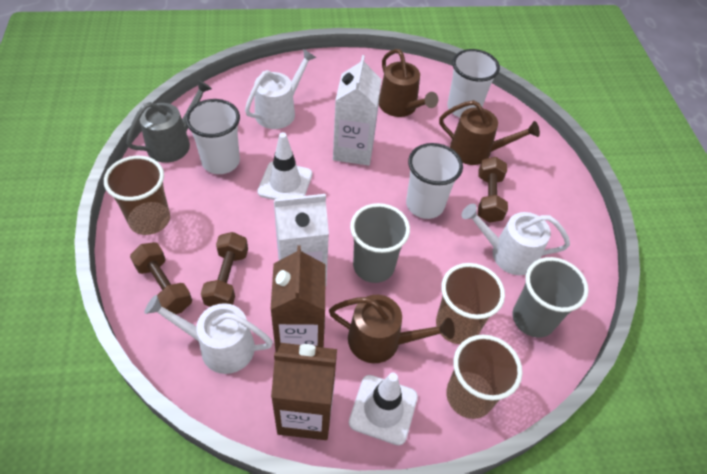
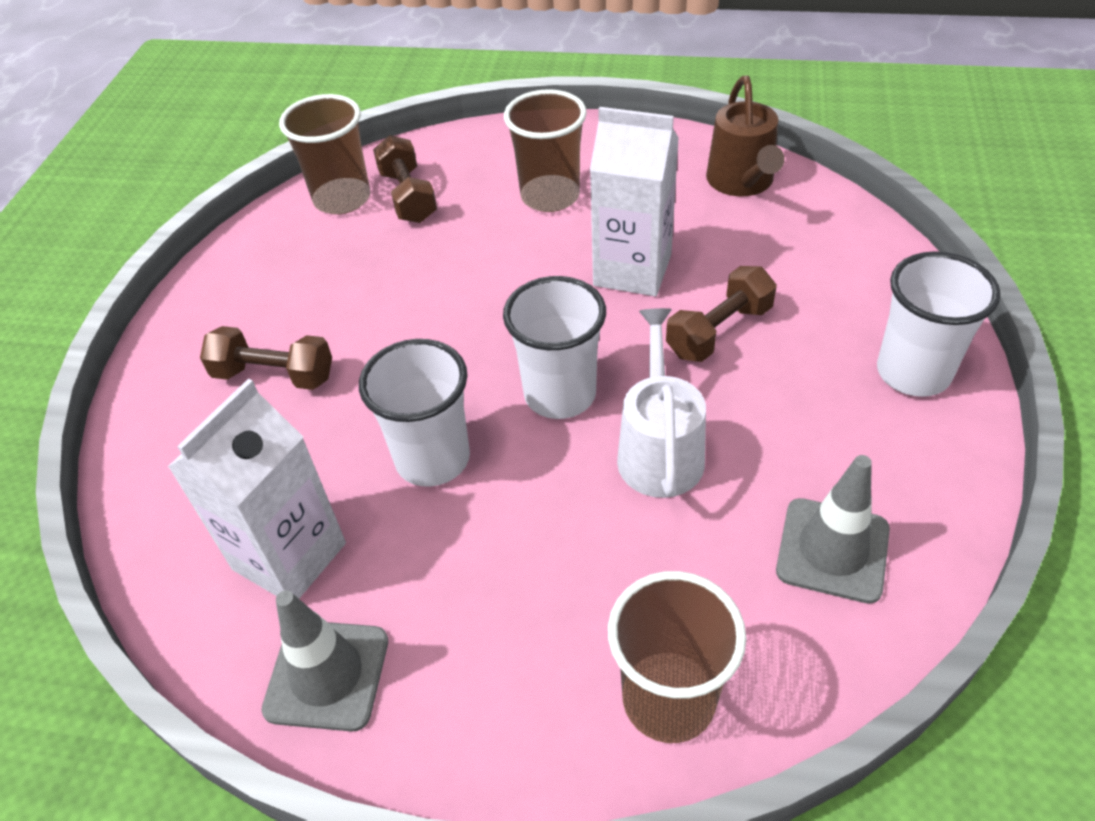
brown carton: 2 -> 0
brown watering can: 3 -> 1
grey cup: 2 -> 0
grey traffic cone: 0 -> 2
grey watering can: 1 -> 0
white traffic cone: 2 -> 0
white watering can: 3 -> 1

